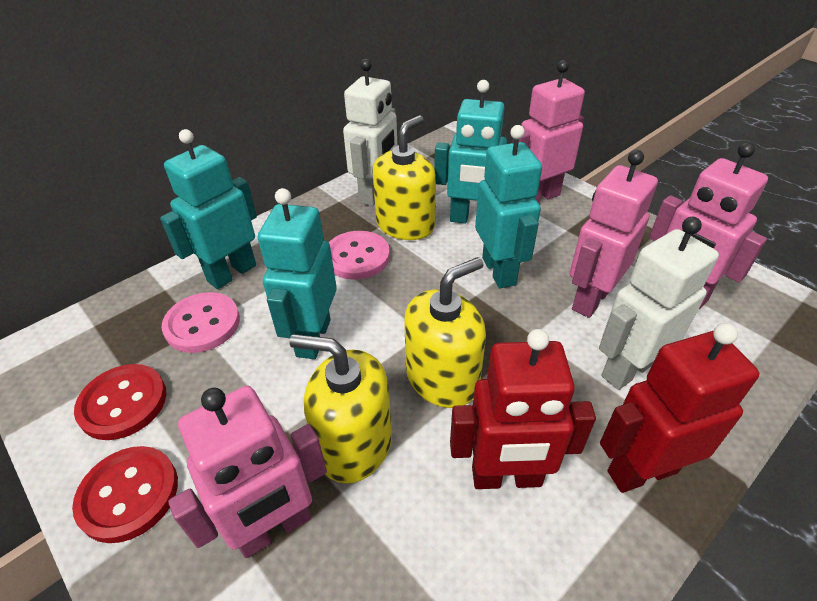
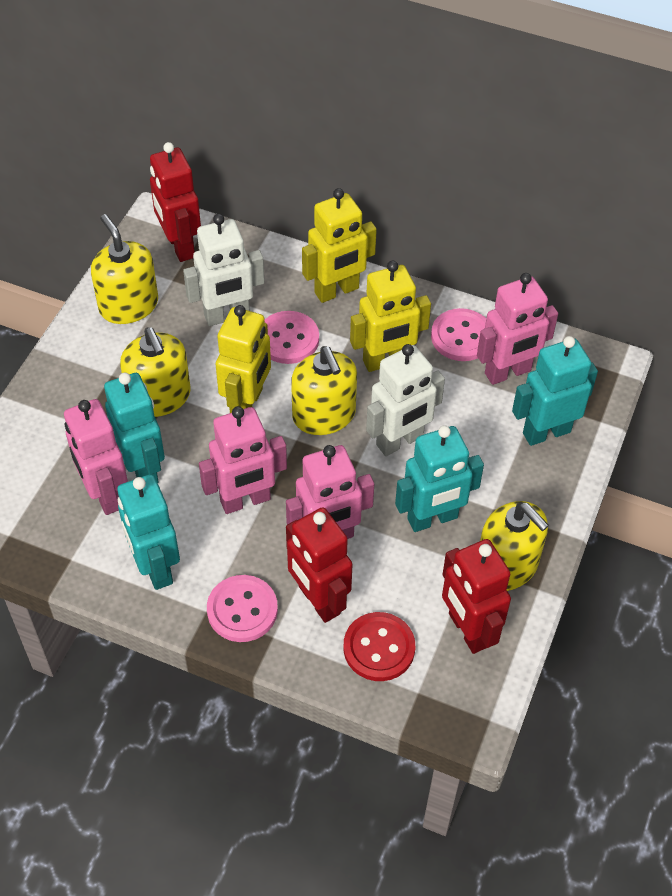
pink button: 2 -> 3
red button: 2 -> 1
red robot: 2 -> 3
yellow robot: 0 -> 3
yellow soap dispenser: 3 -> 4

